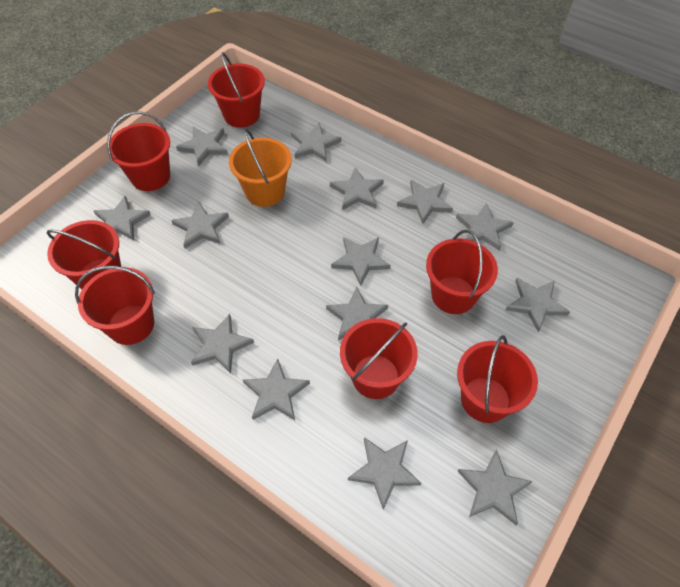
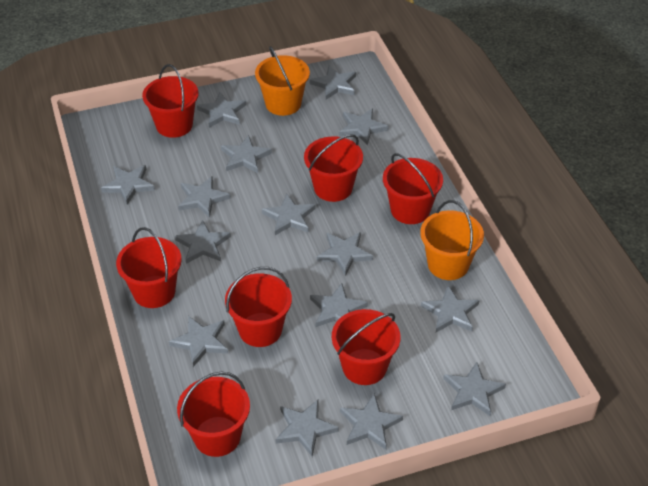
grey star: 14 -> 15
orange bucket: 1 -> 2

